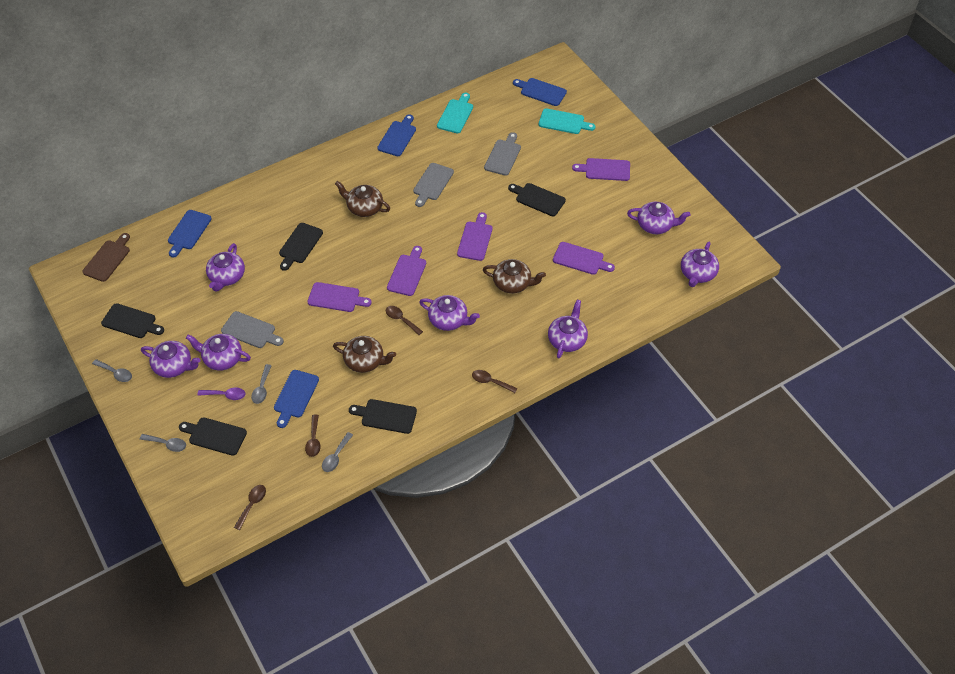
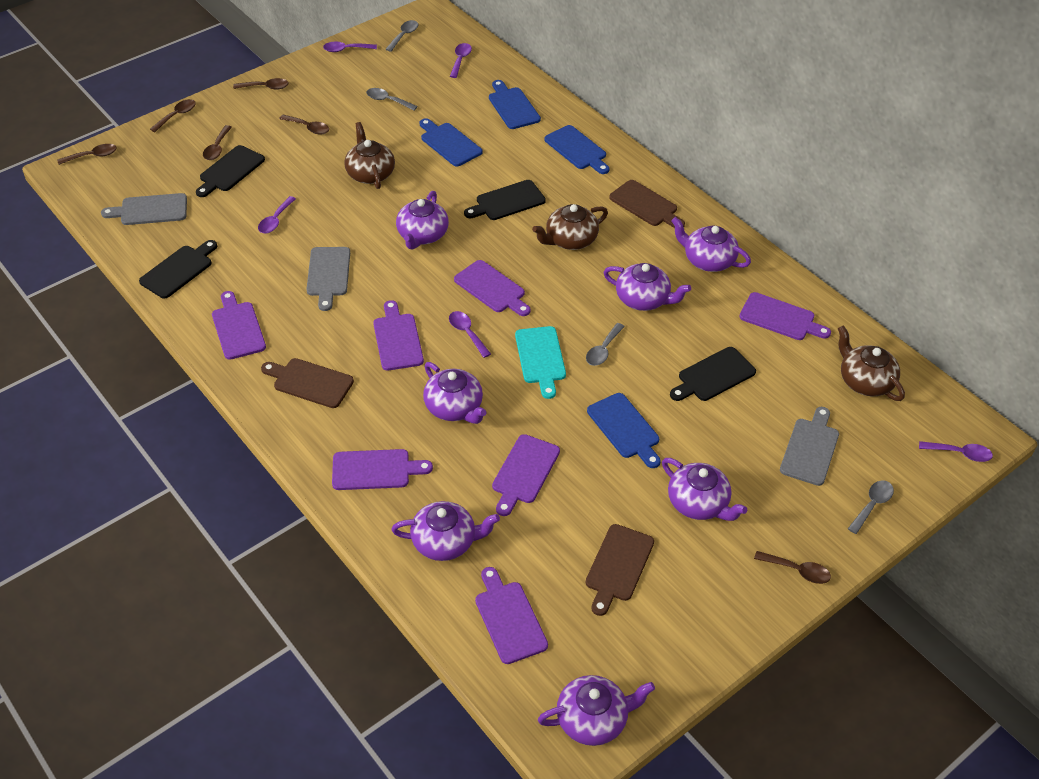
black cutting board: 5 -> 4
brown cutting board: 1 -> 3
brown spoon: 4 -> 6
purple cutting board: 5 -> 7
purple spoon: 1 -> 5
turquoise cutting board: 2 -> 1

